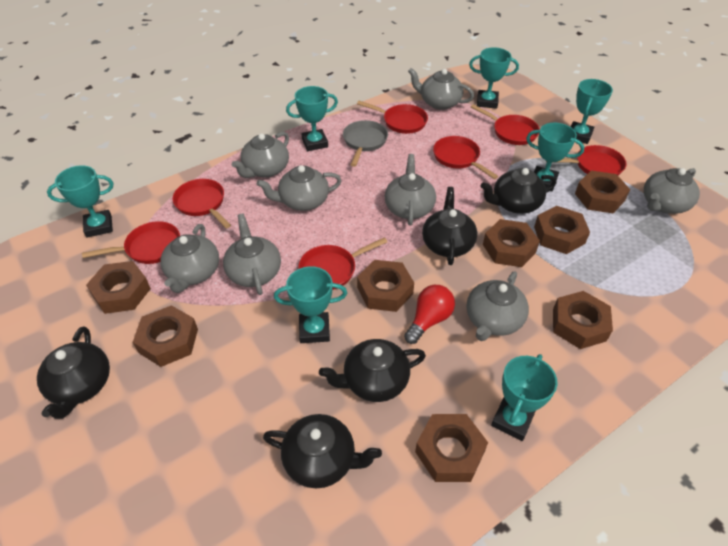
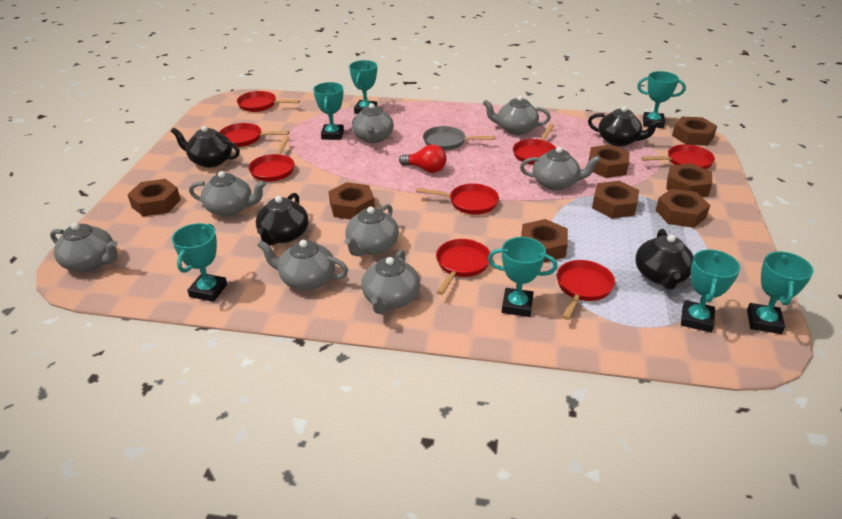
black teapot: 5 -> 4
red pan: 7 -> 8

